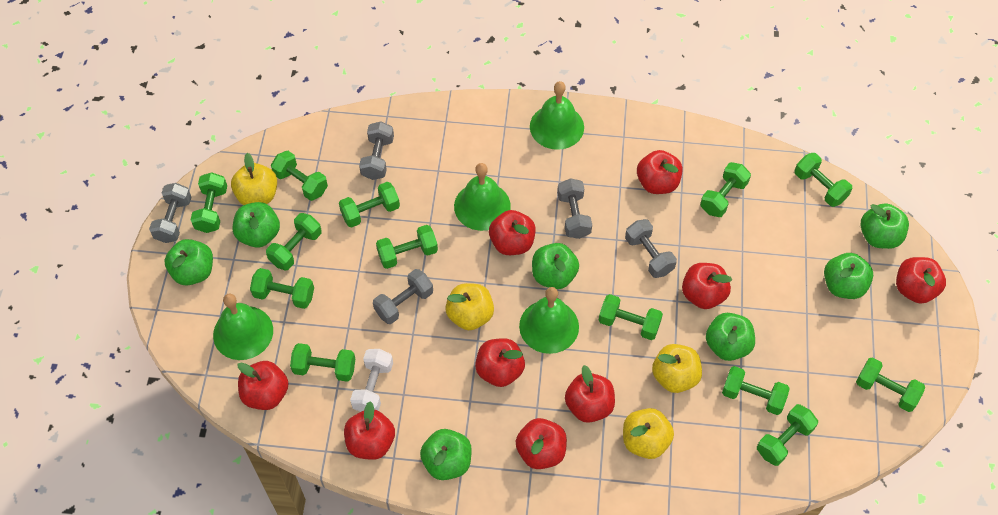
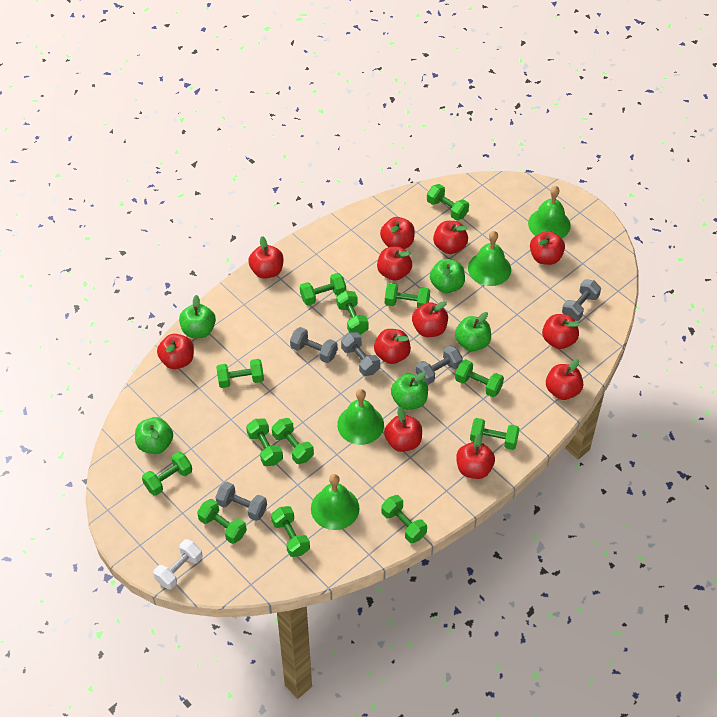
green apple: 7 -> 5
red apple: 9 -> 12
yellow apple: 4 -> 0

